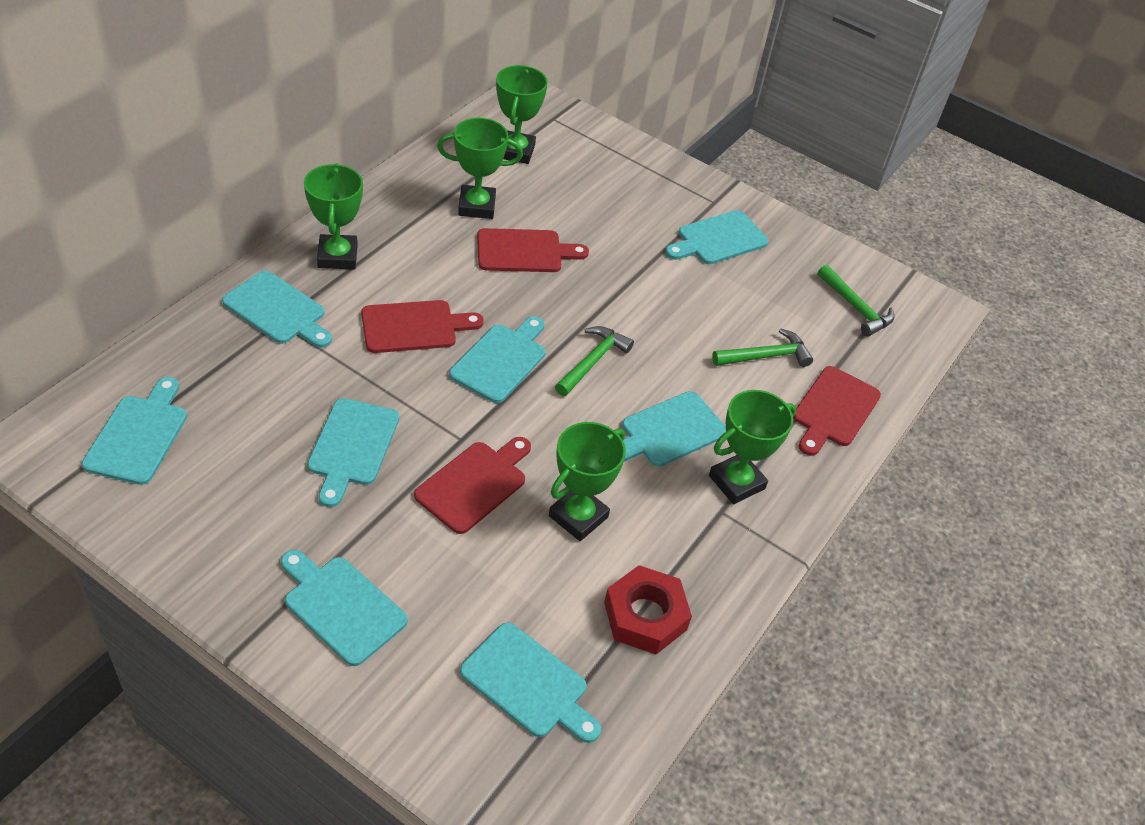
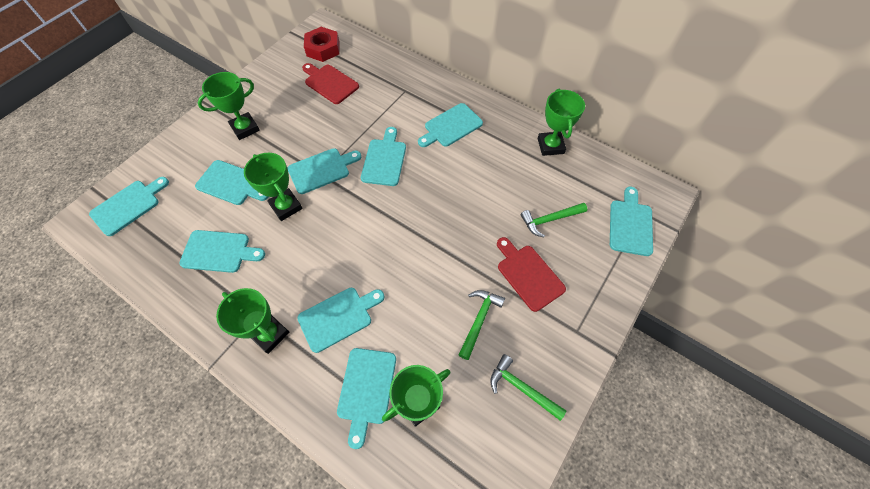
red cutting board: 4 -> 2
turquoise cutting board: 8 -> 9

